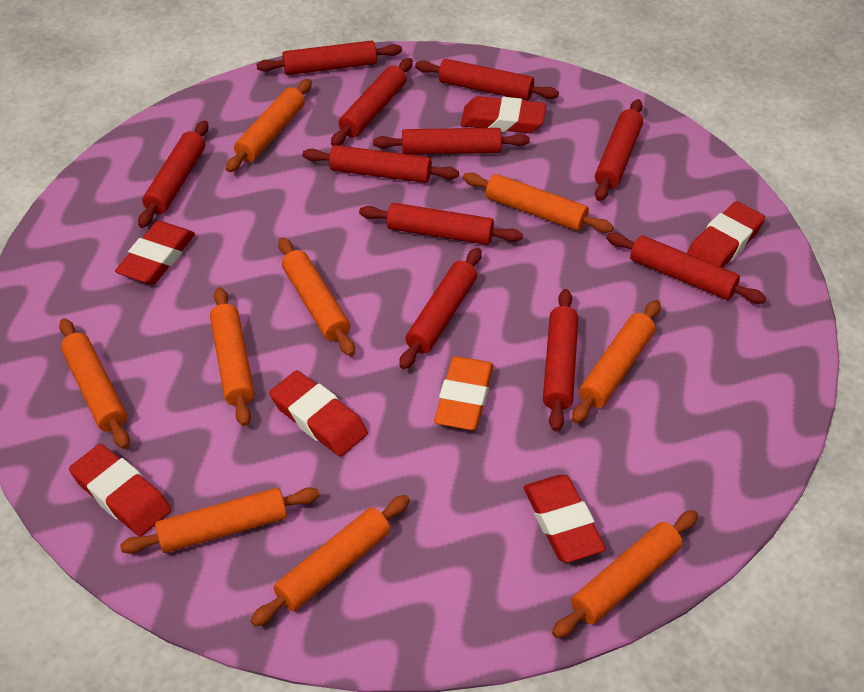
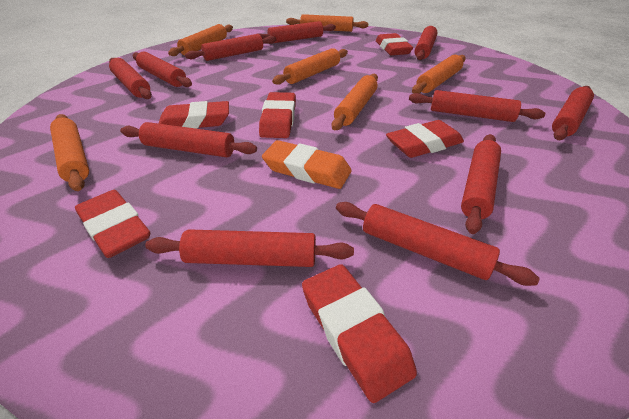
orange rolling pin: 9 -> 6

